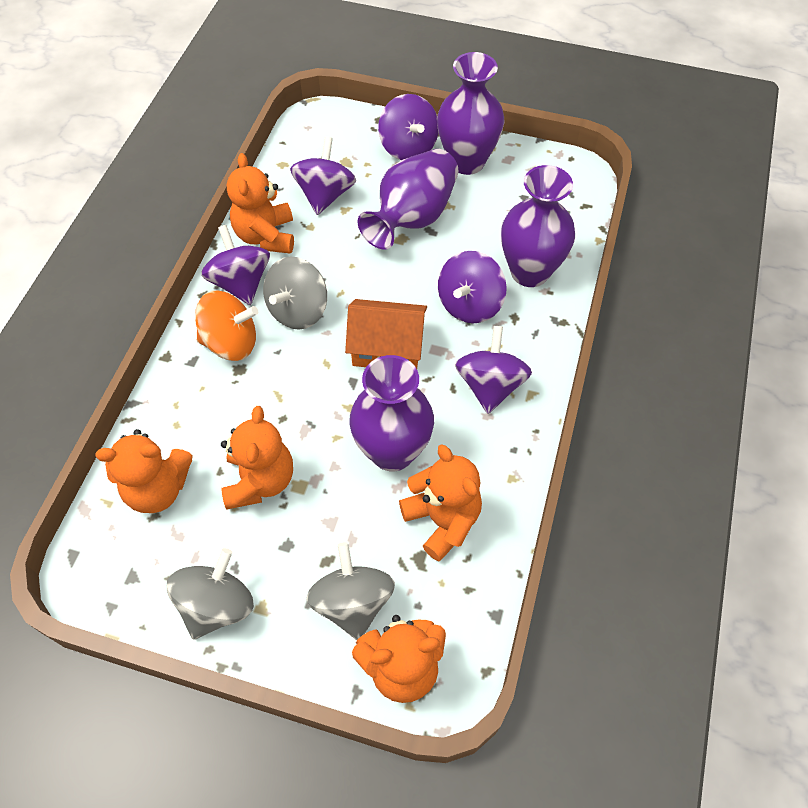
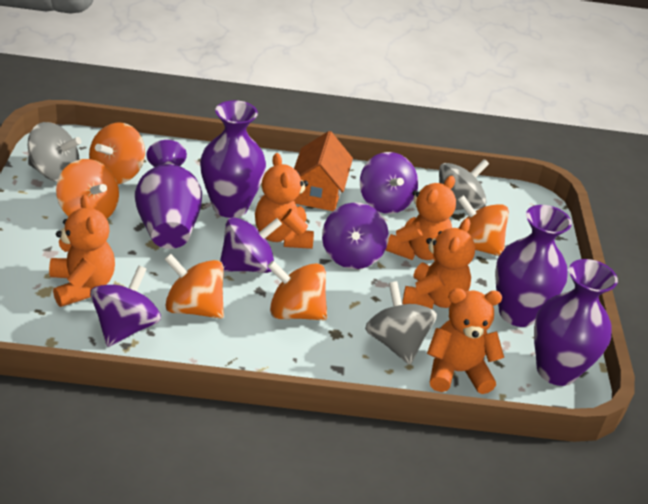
orange spinning top: 1 -> 5
purple spinning top: 5 -> 4

